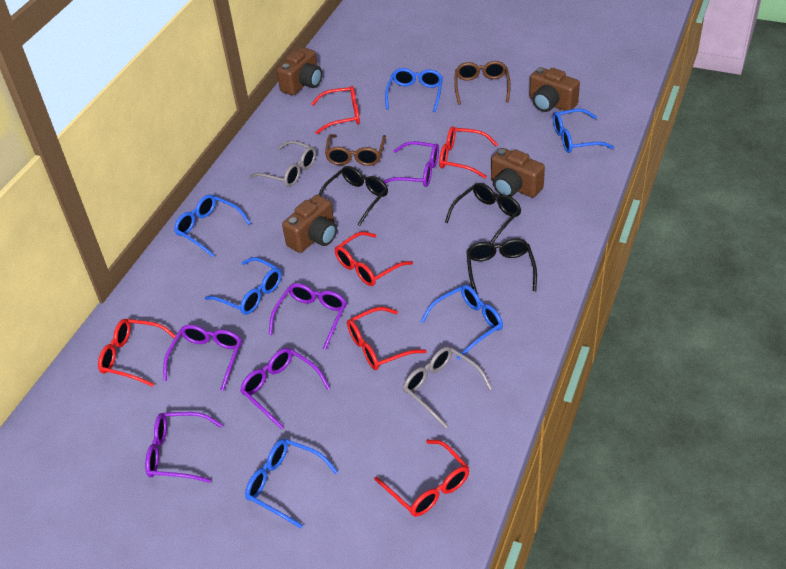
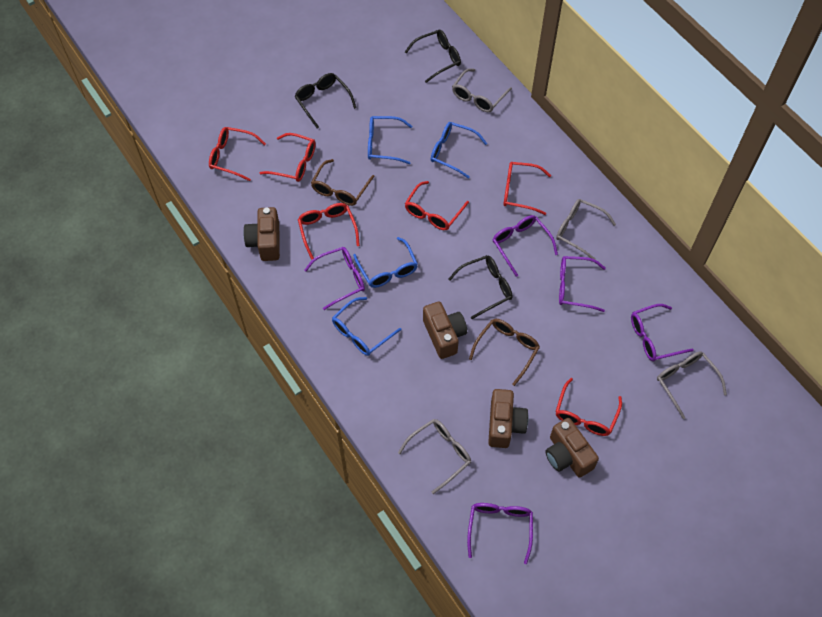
blue glasses: 6 -> 4
grey glasses: 2 -> 4

